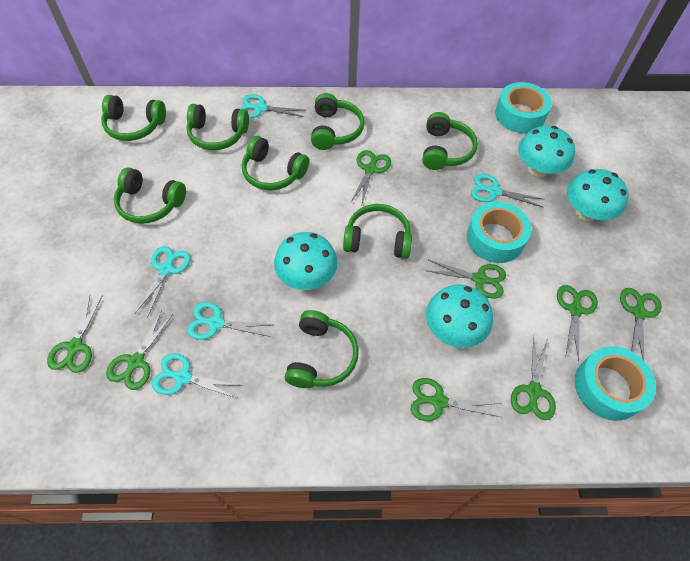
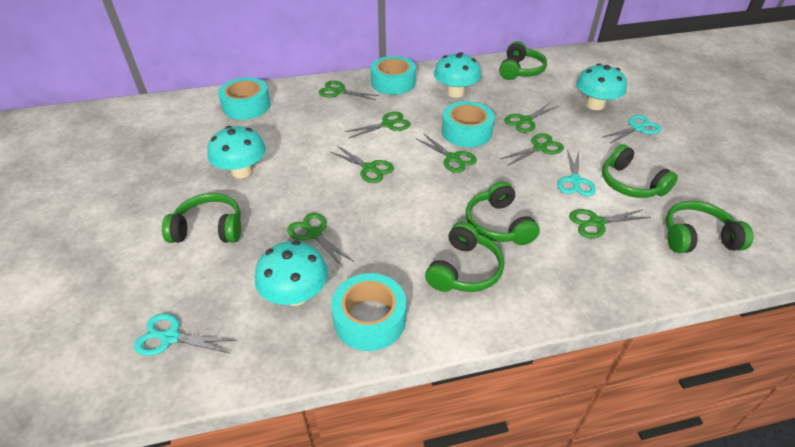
green headphones: 8 -> 6
turquoise scissors: 5 -> 3
turquoise tape: 3 -> 4

